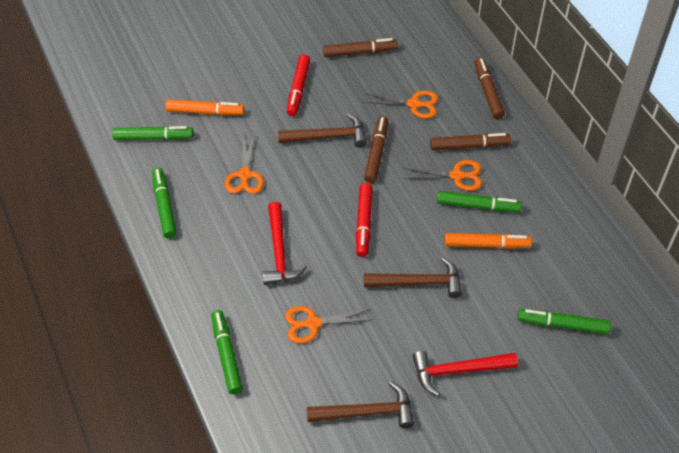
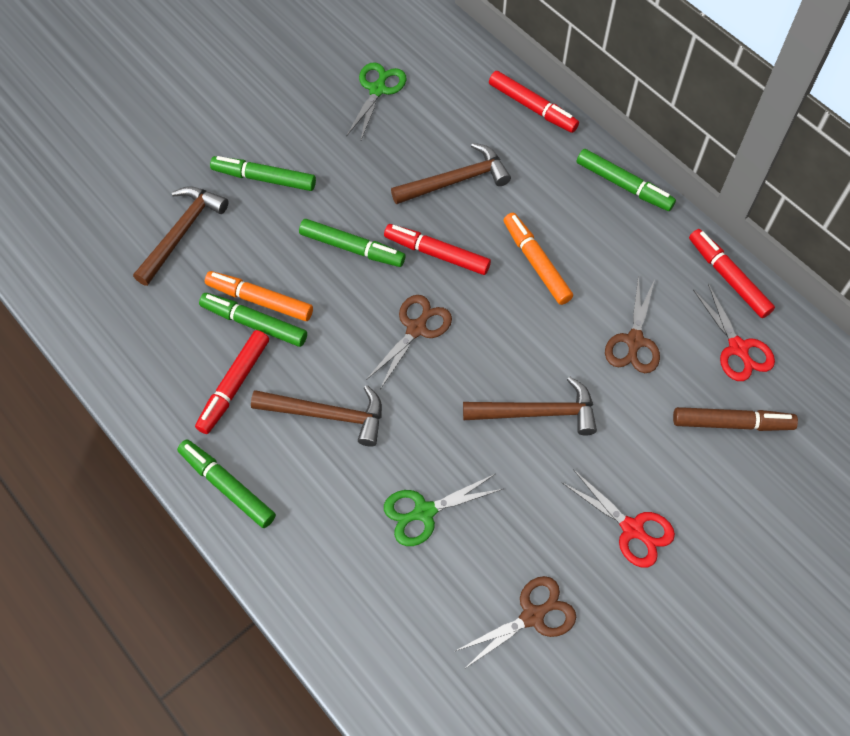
brown hammer: 3 -> 4
brown marker: 4 -> 1
brown scissors: 0 -> 3
green scissors: 0 -> 2
orange scissors: 4 -> 0
red hammer: 2 -> 0
red marker: 2 -> 4
red scissors: 0 -> 2

